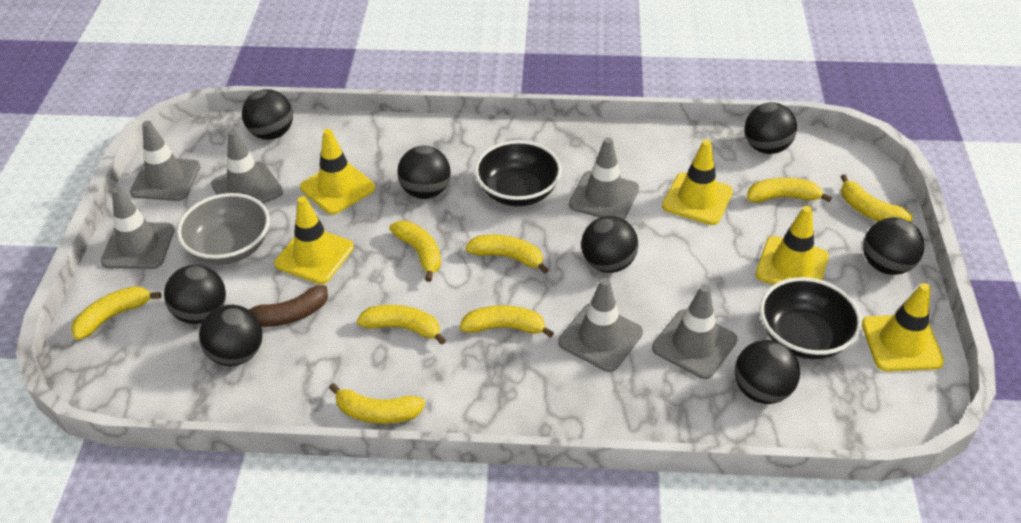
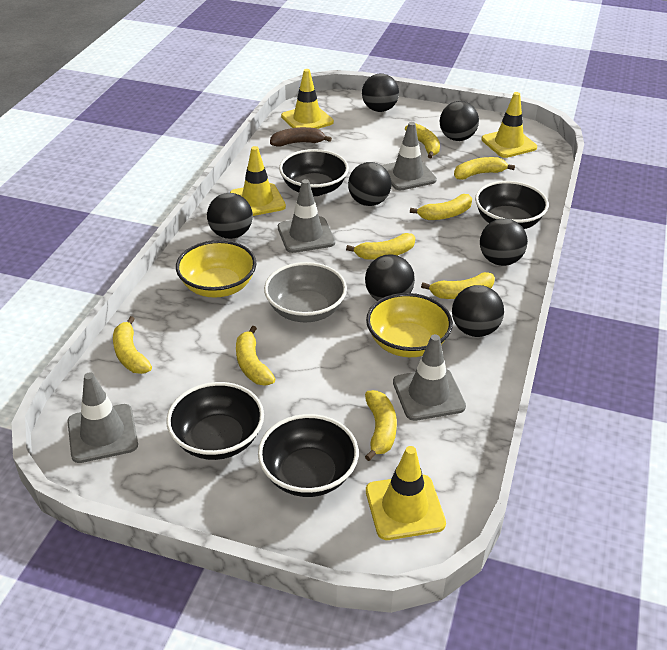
black ball: 8 -> 7
black bowl: 2 -> 4
grey traffic cone: 6 -> 4
yellow bowl: 0 -> 2
yellow traffic cone: 5 -> 4

